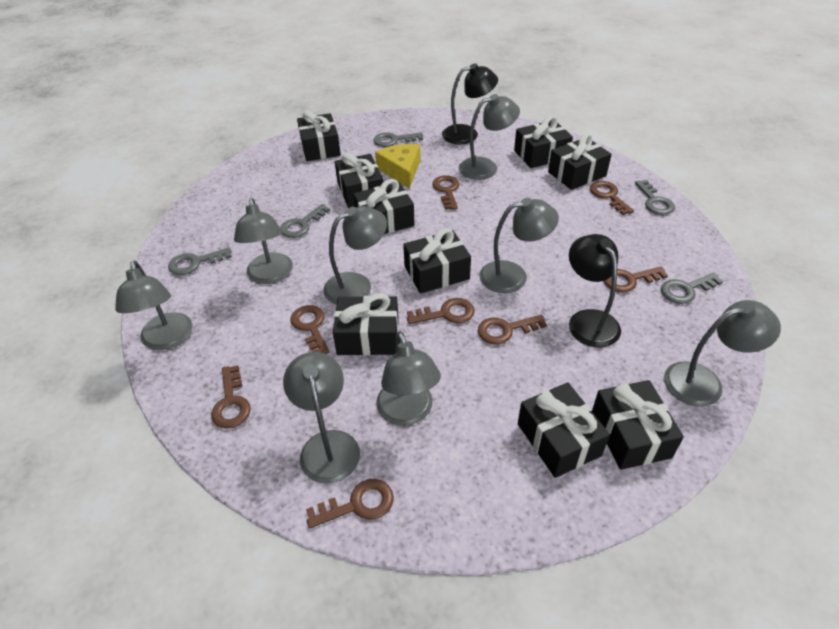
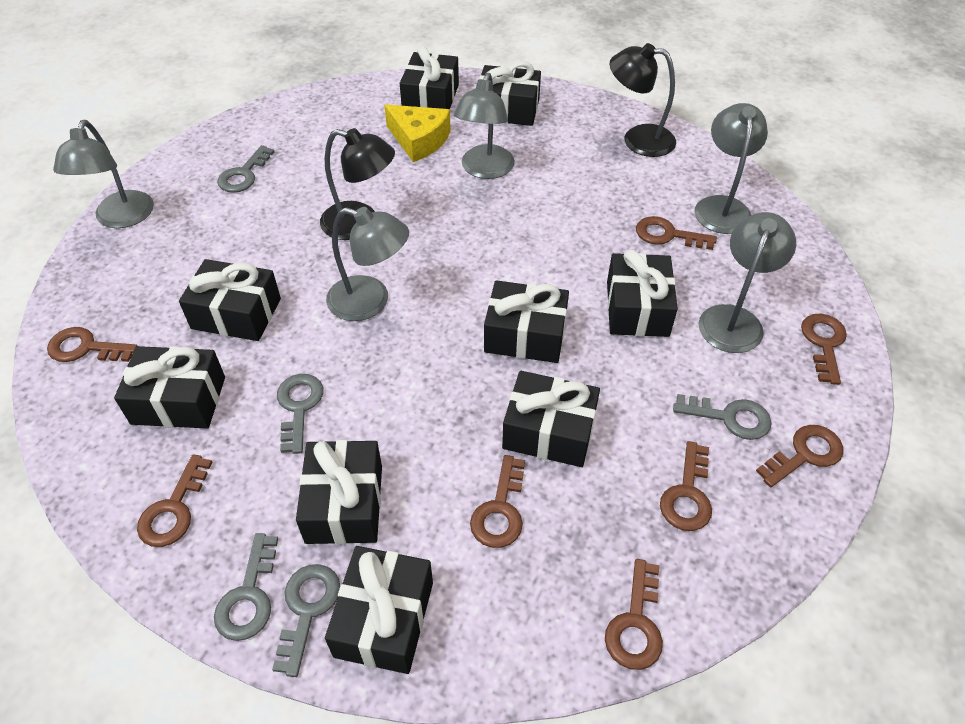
grey lamp: 8 -> 5

